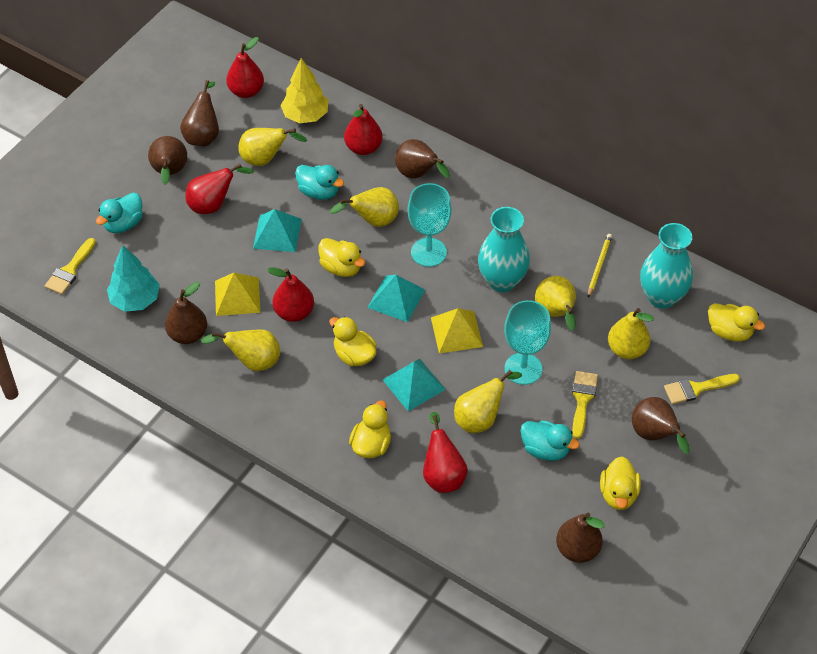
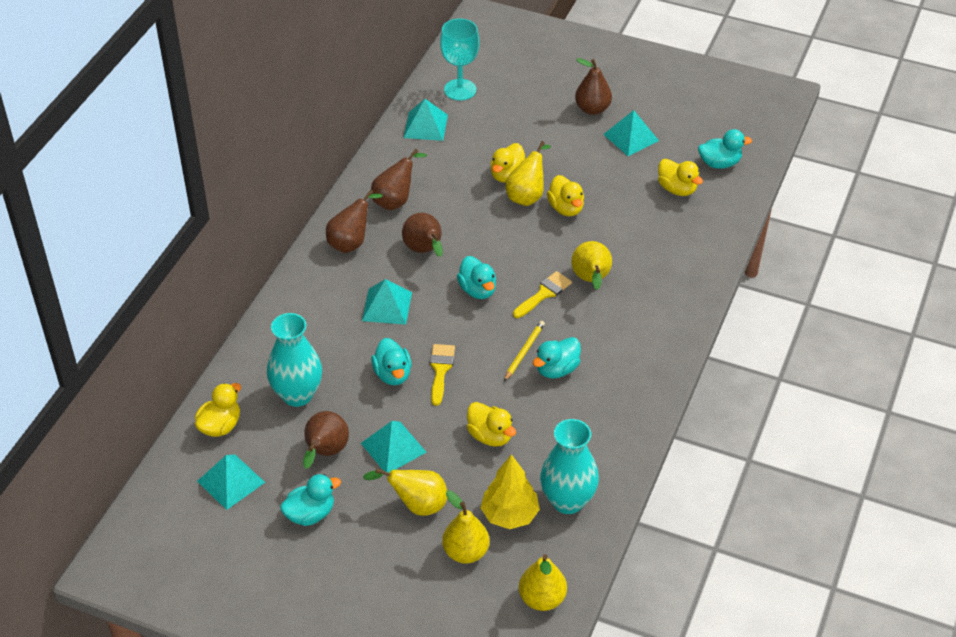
brown pear: 6 -> 5
red pear: 5 -> 0
turquoise duck: 3 -> 5
turquoise goblet: 2 -> 1
turquoise pyramid: 3 -> 5
turquoise tree: 1 -> 0
yellow brush: 3 -> 2
yellow pear: 6 -> 5
yellow pyramid: 2 -> 0

